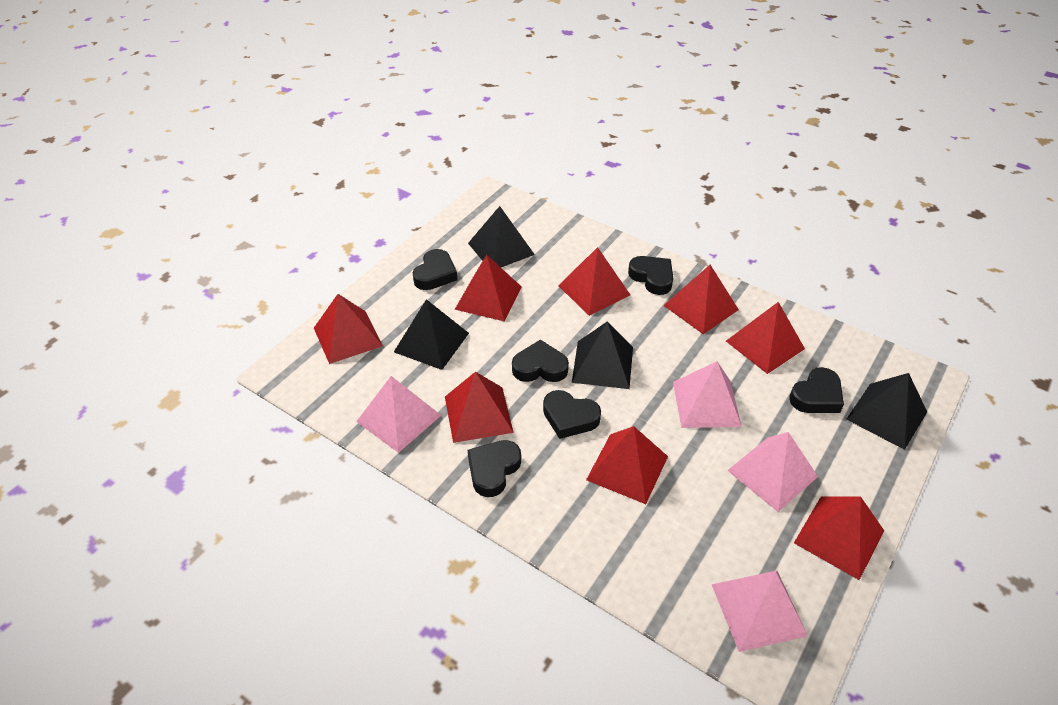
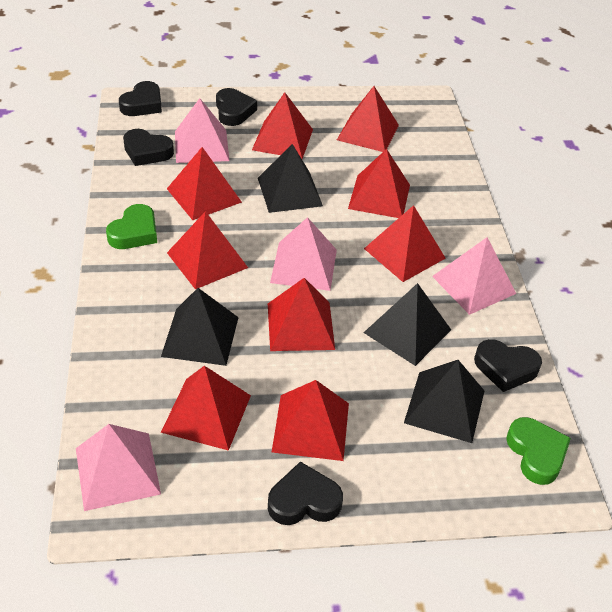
black heart: 6 -> 5
green heart: 0 -> 2
red pyramid: 8 -> 9

